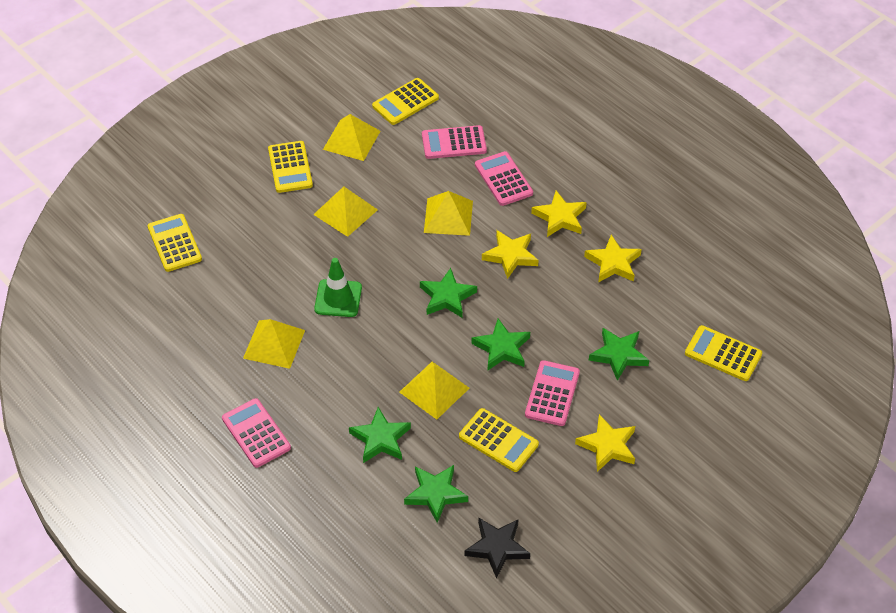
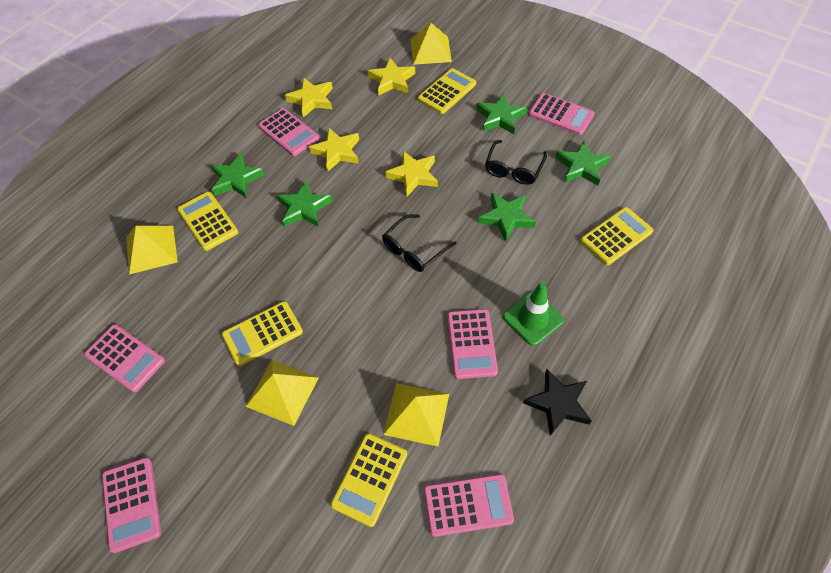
black glasses: 0 -> 2
pink calculator: 4 -> 6
yellow pyramid: 5 -> 4

